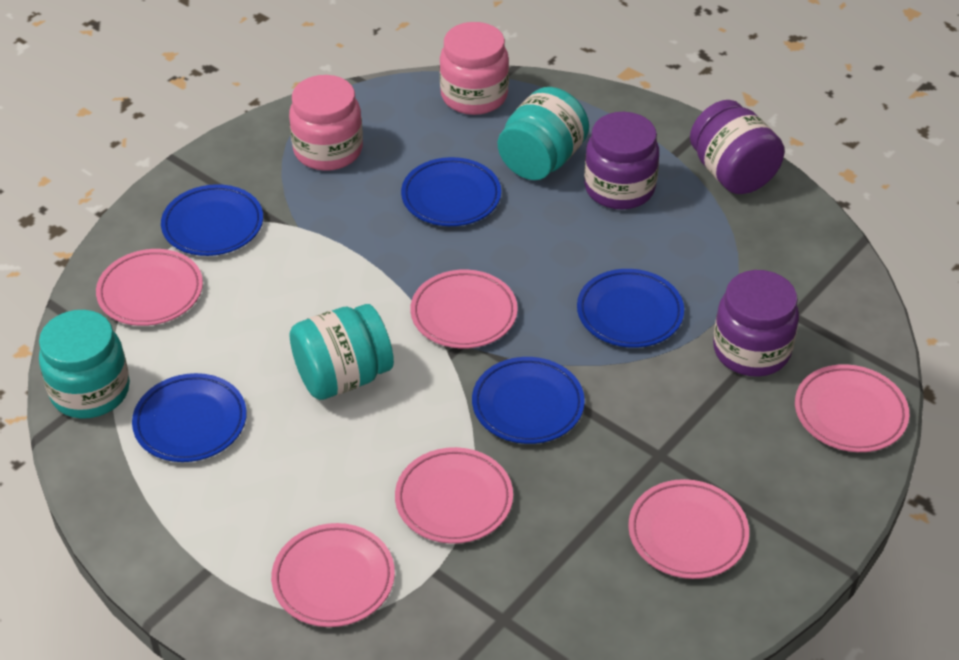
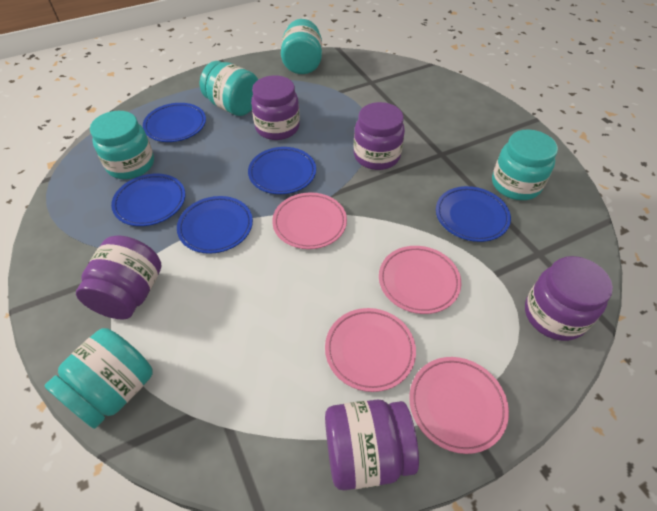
pink jar: 2 -> 0
pink plate: 6 -> 4
purple jar: 3 -> 5
turquoise jar: 3 -> 5

